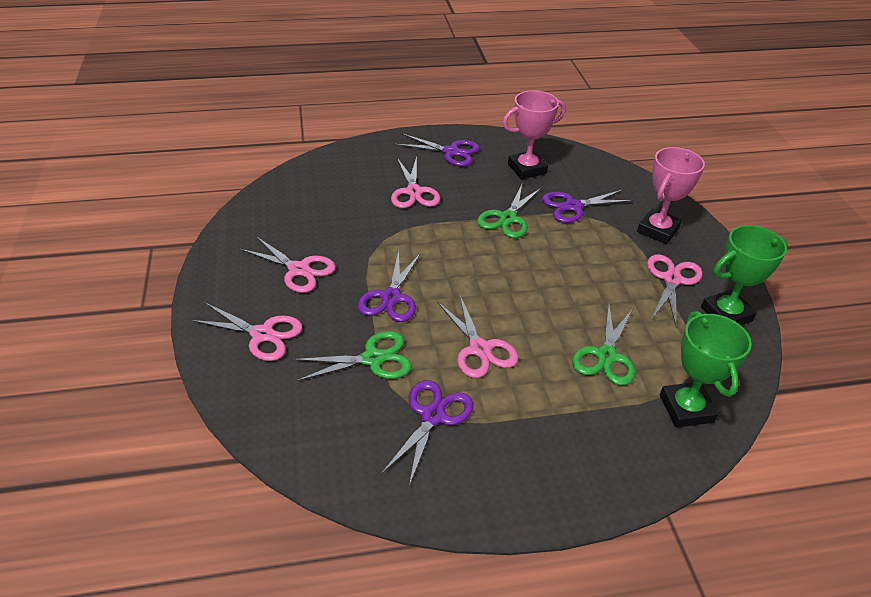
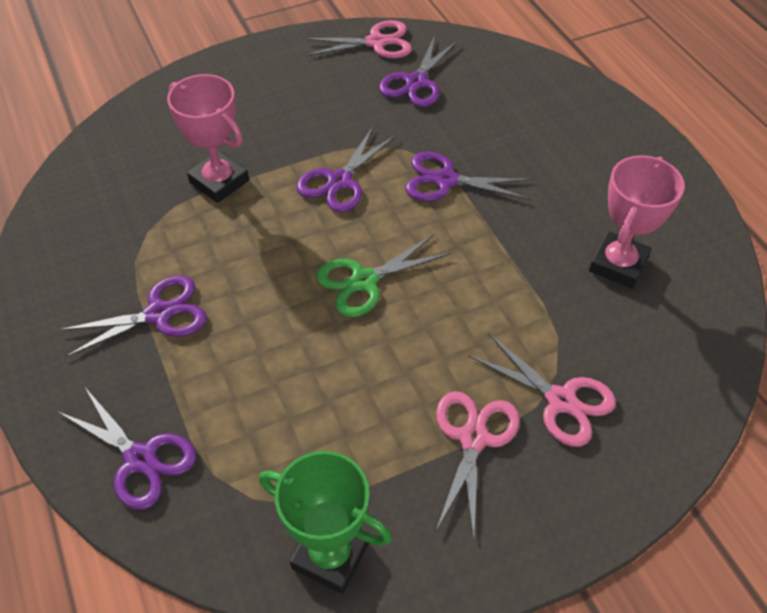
green scissors: 3 -> 1
green trophy: 2 -> 1
pink scissors: 5 -> 3
purple scissors: 4 -> 5

